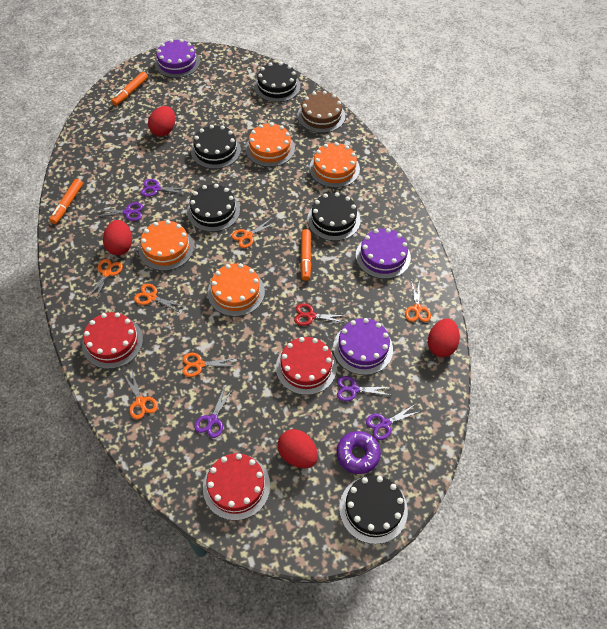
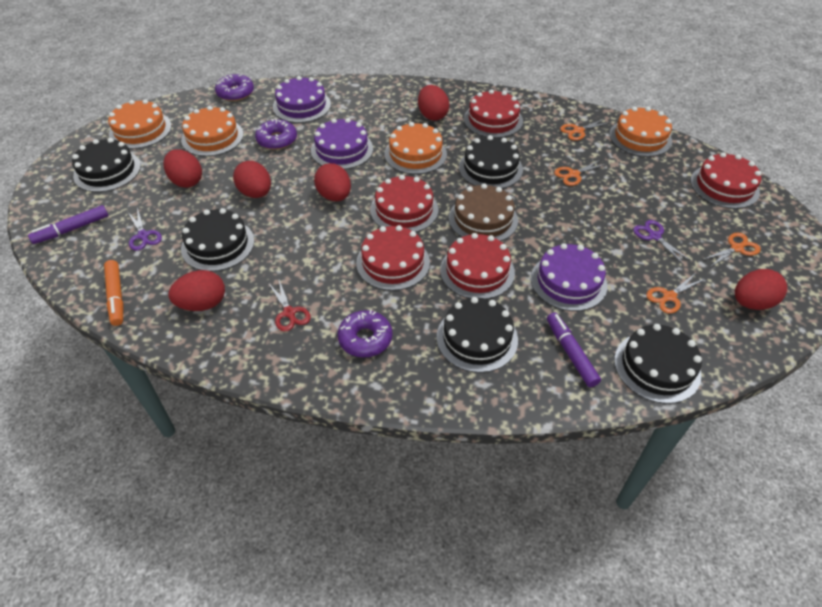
orange marker: 3 -> 1
orange scissors: 6 -> 4
purple donut: 1 -> 3
purple marker: 0 -> 2
purple scissors: 5 -> 2
red cake: 3 -> 5
red egg: 4 -> 6

